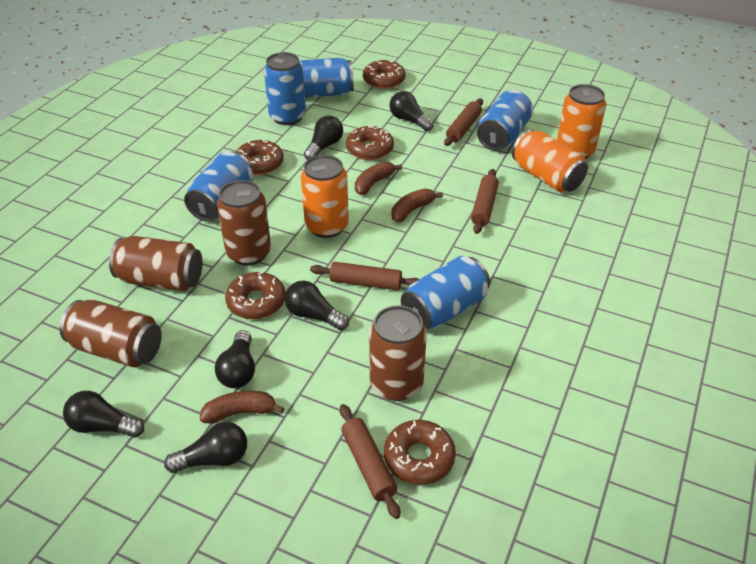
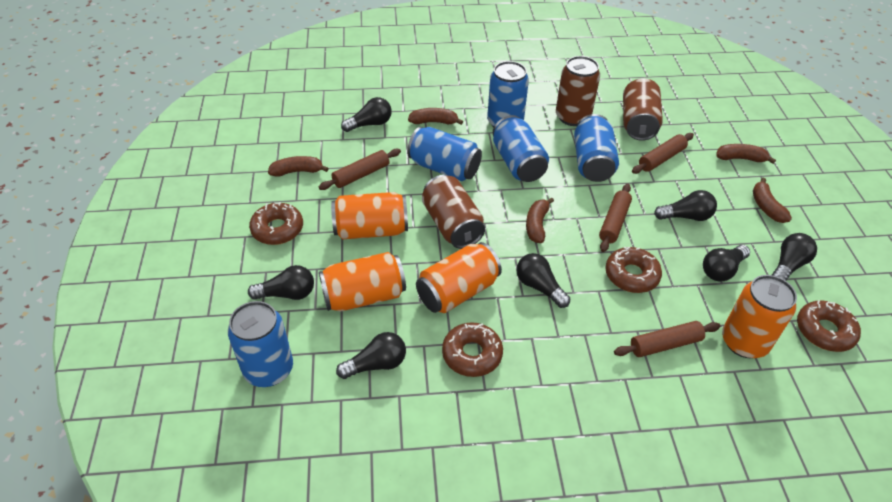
black light bulb: 6 -> 7
brown banana: 3 -> 5
brown can: 4 -> 3
brown donut: 5 -> 4
orange can: 3 -> 4

